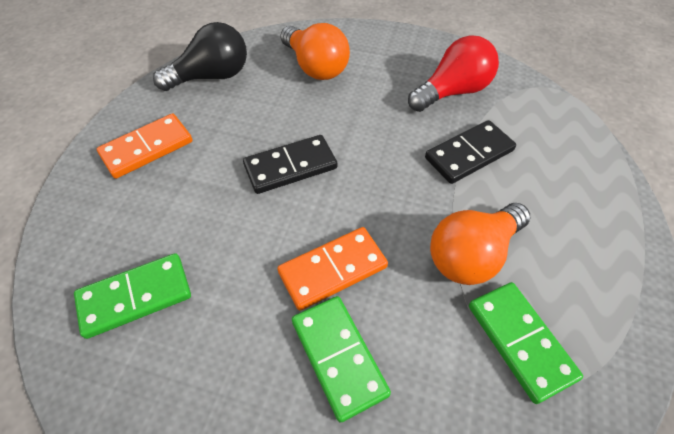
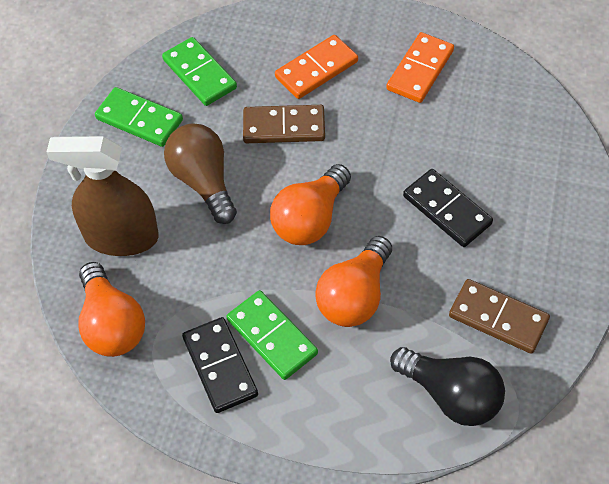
brown domino: 0 -> 2
brown light bulb: 0 -> 1
brown spray bottle: 0 -> 1
orange light bulb: 2 -> 3
red light bulb: 1 -> 0

